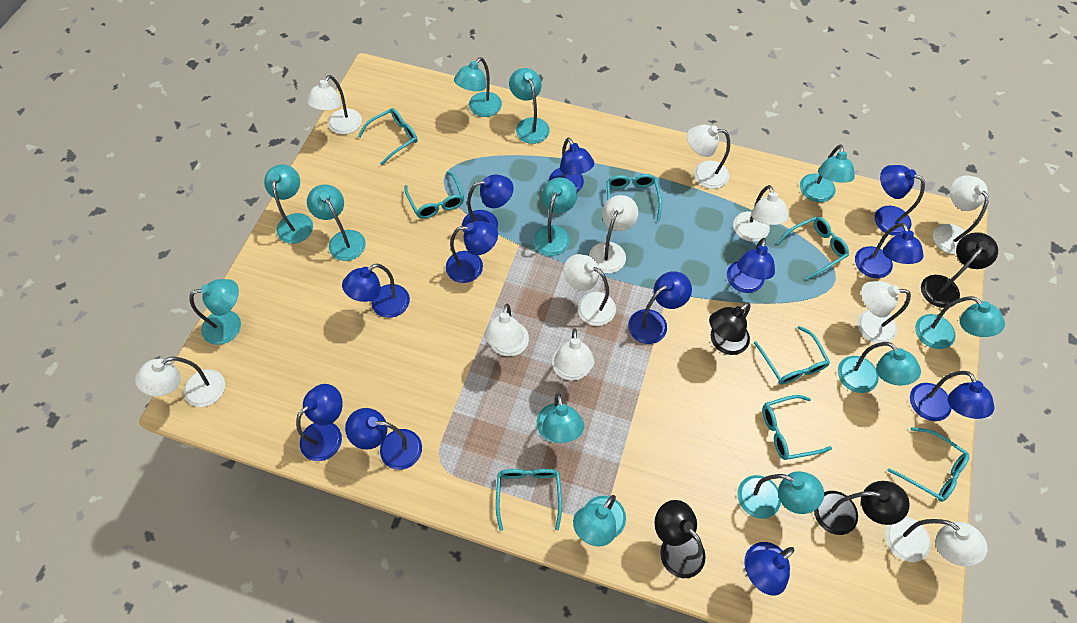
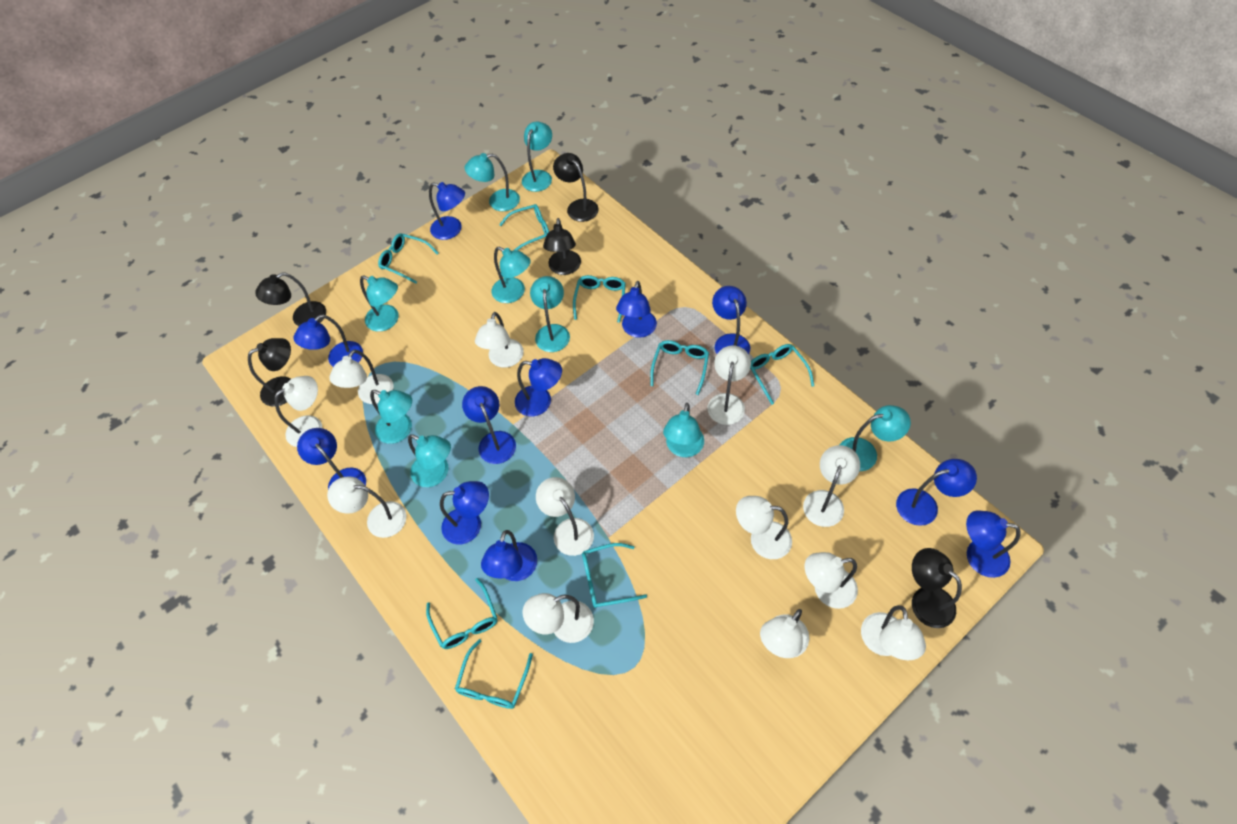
black lamp: 4 -> 5
blue lamp: 12 -> 11
turquoise lamp: 12 -> 9
white lamp: 11 -> 12

